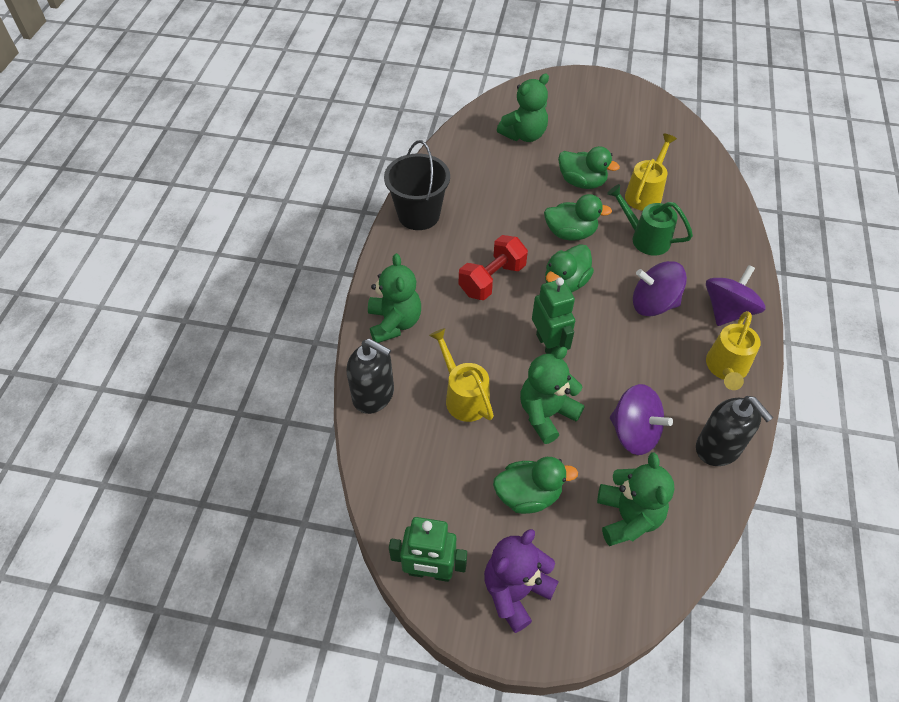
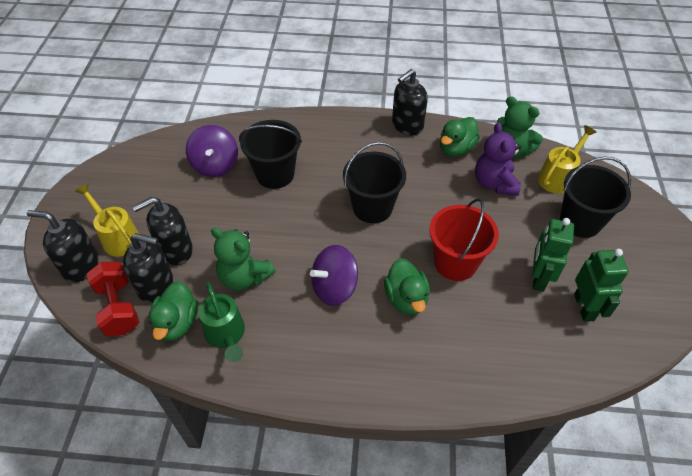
black bucket: 1 -> 3
black soap dispenser: 2 -> 4
green duck: 4 -> 3
green teddy bear: 4 -> 2
purple spinning top: 3 -> 2
red bucket: 0 -> 1
yellow watering can: 3 -> 2

